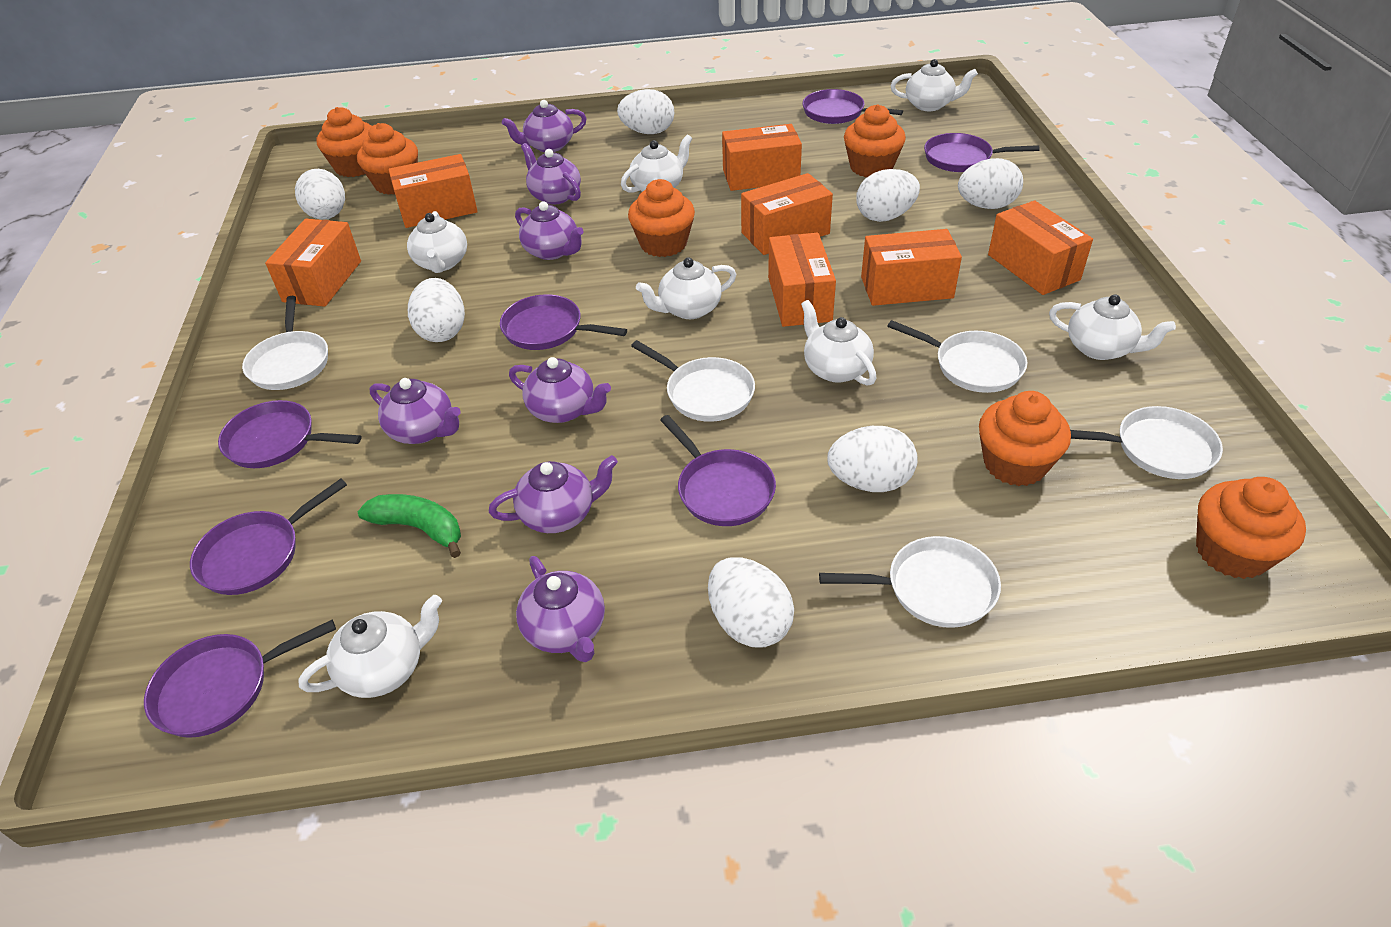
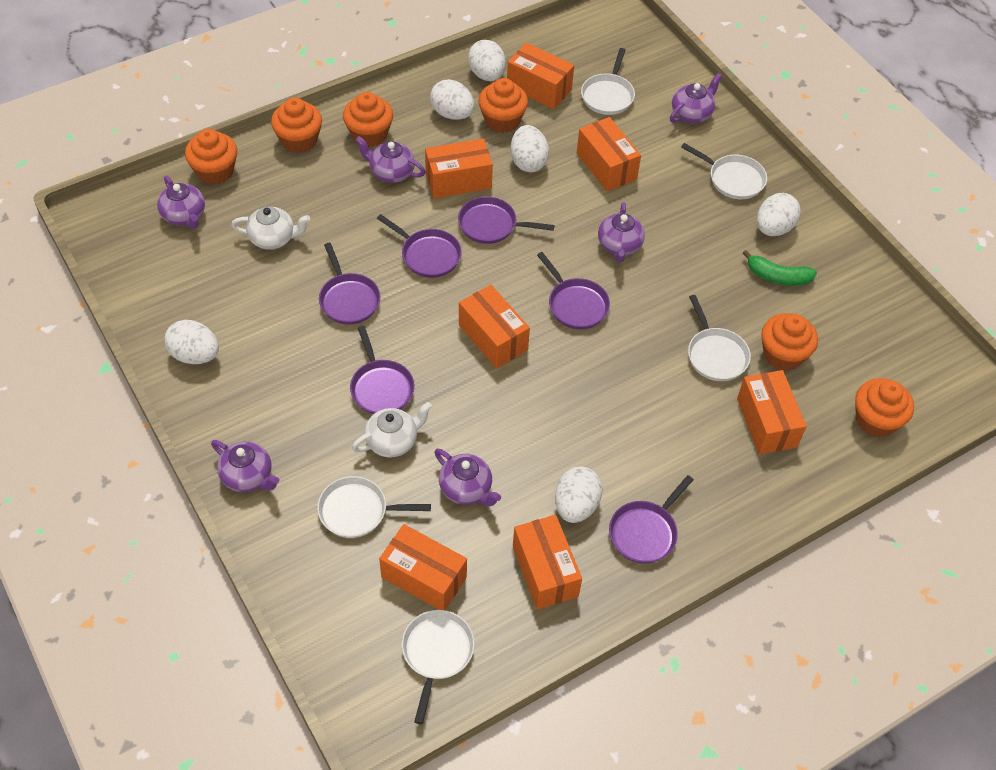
purple pan: 7 -> 6
purple teapot: 7 -> 6
white egg: 7 -> 6
white teapot: 7 -> 2

